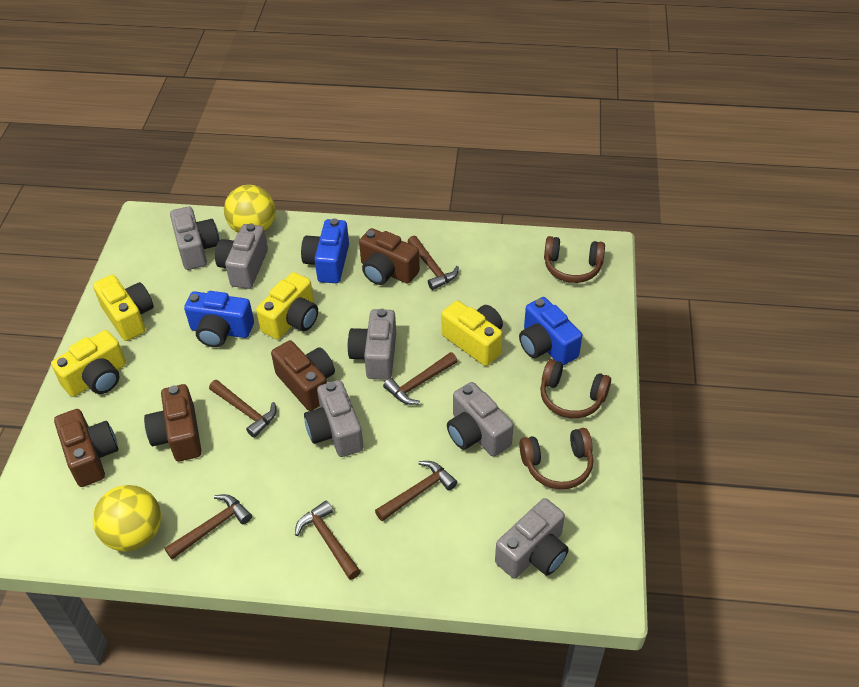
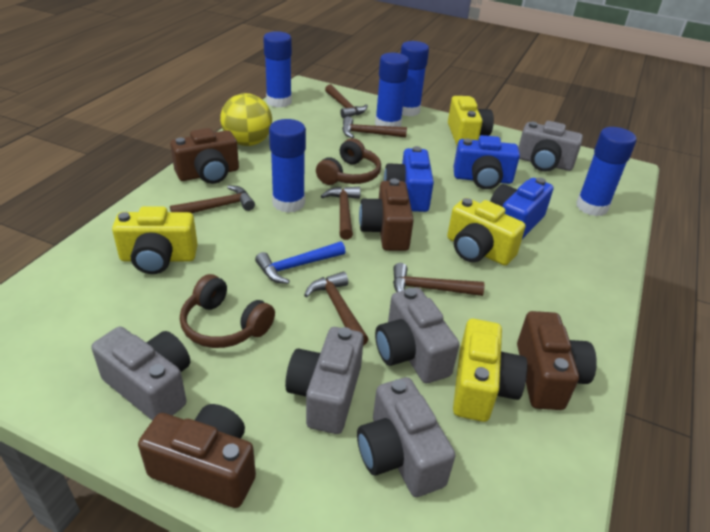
blue glue stick: 0 -> 5
blue hammer: 0 -> 1
brown headphones: 3 -> 2
grey camera: 6 -> 5
yellow ball: 2 -> 1

